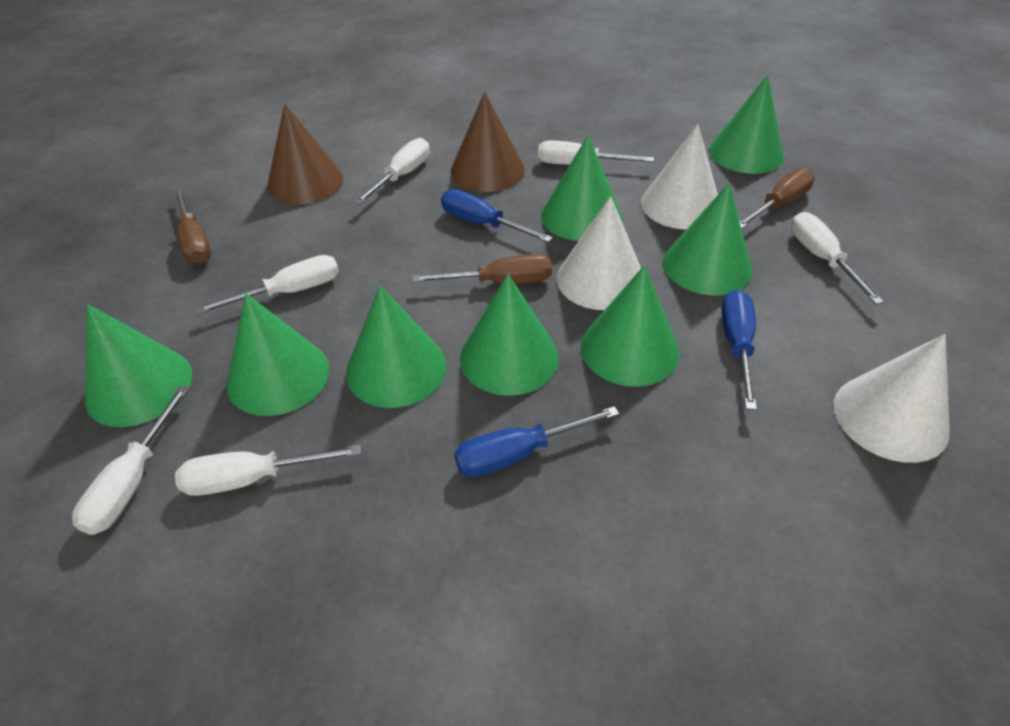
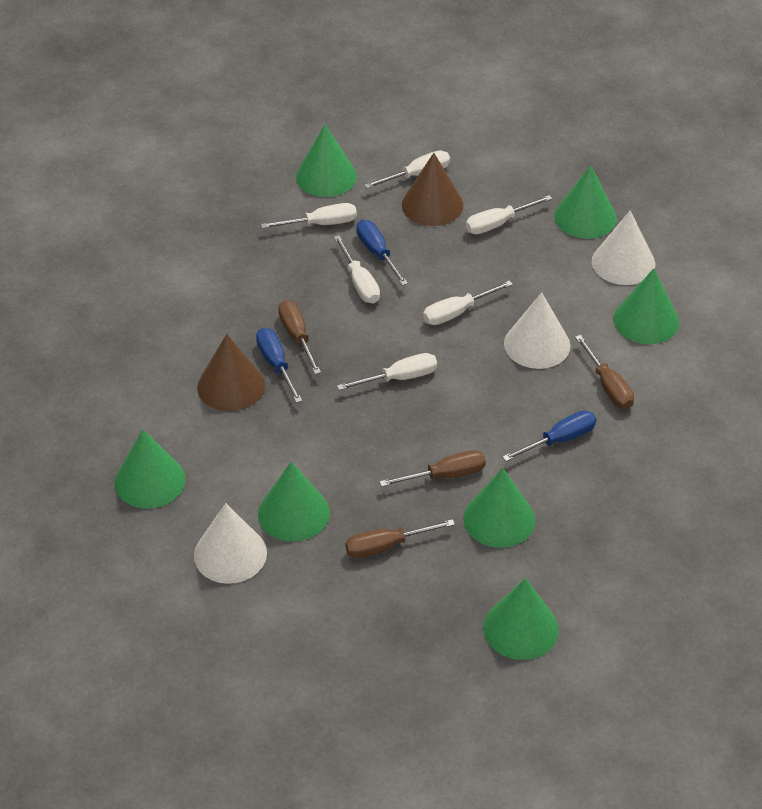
brown screwdriver: 3 -> 4
green cone: 8 -> 7

